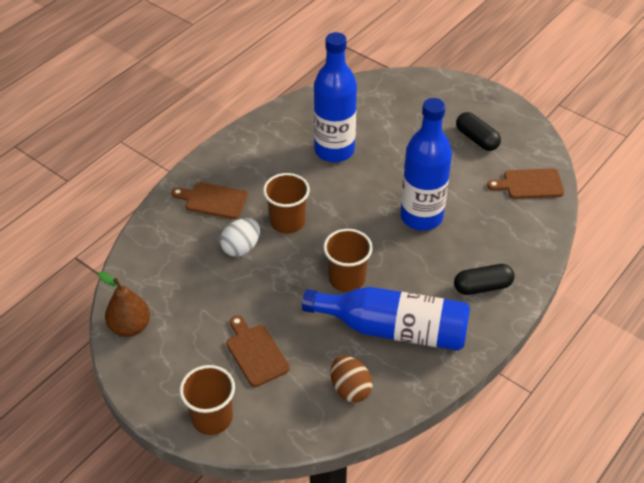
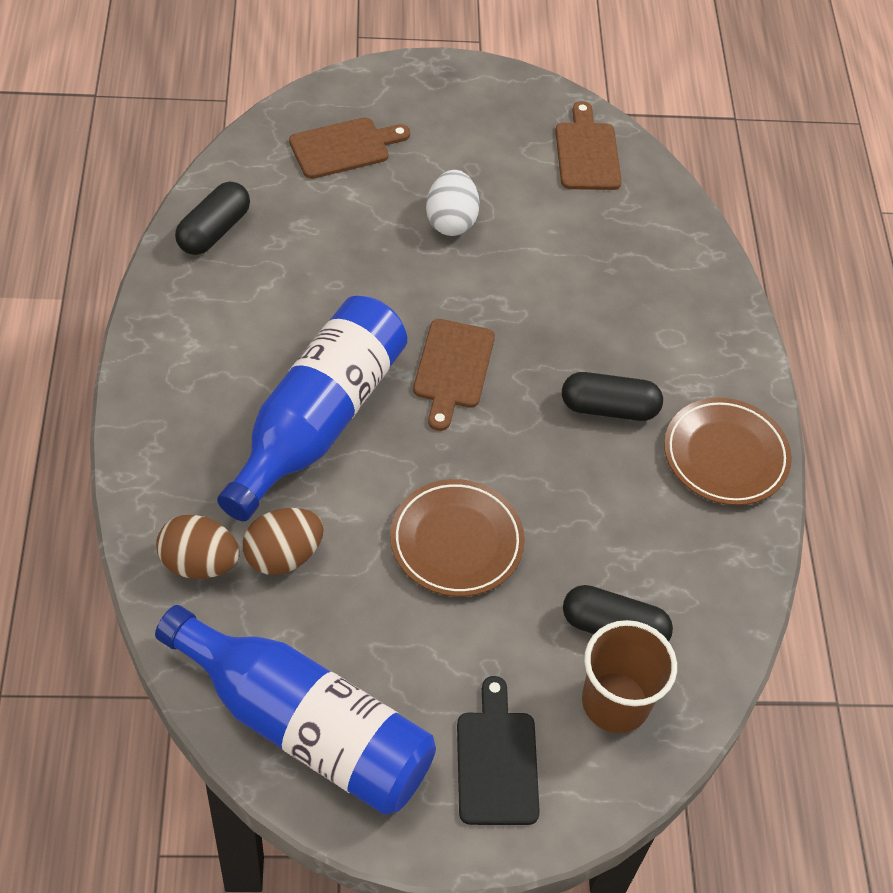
black capsule: 2 -> 3
black cutting board: 0 -> 1
blue bottle: 3 -> 2
brown cup: 3 -> 1
brown egg: 1 -> 2
brown pear: 1 -> 0
brown plate: 0 -> 2

